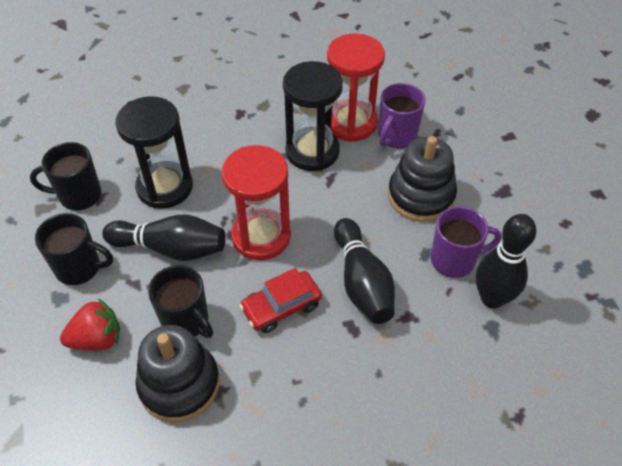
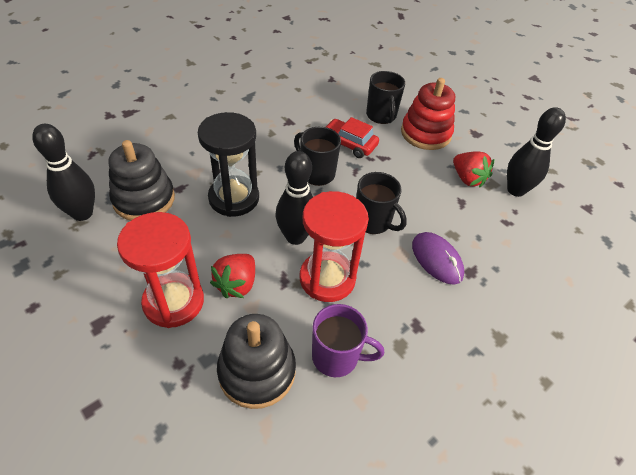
black hourglass: 2 -> 1
purple mouse: 0 -> 1
purple mug: 2 -> 1
red stacking toy: 0 -> 1
red strawberry: 1 -> 2

